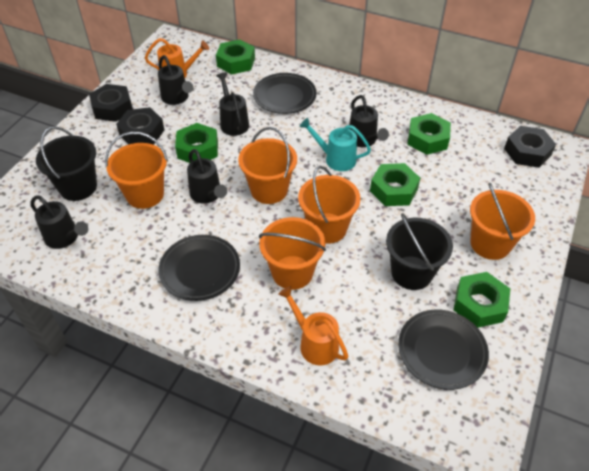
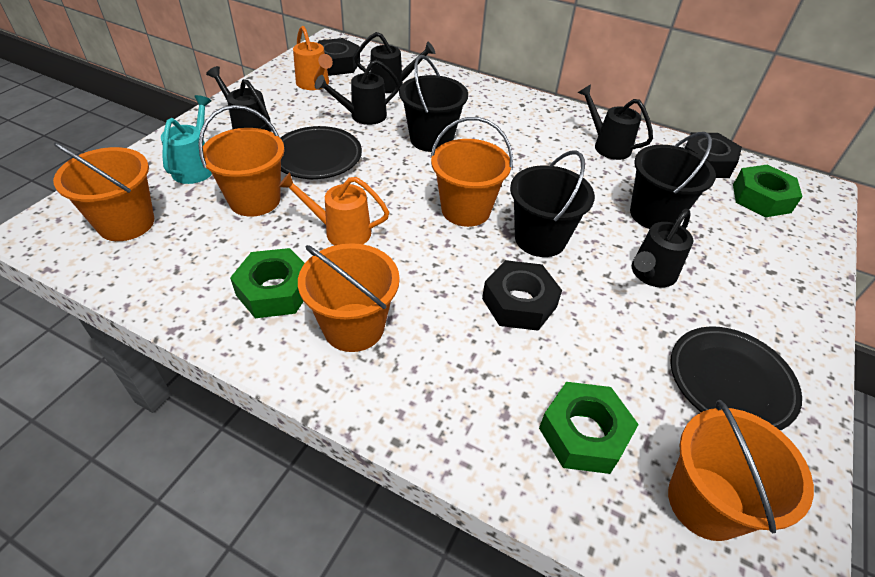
black bucket: 2 -> 3
black plate: 3 -> 2
green nut: 5 -> 3

